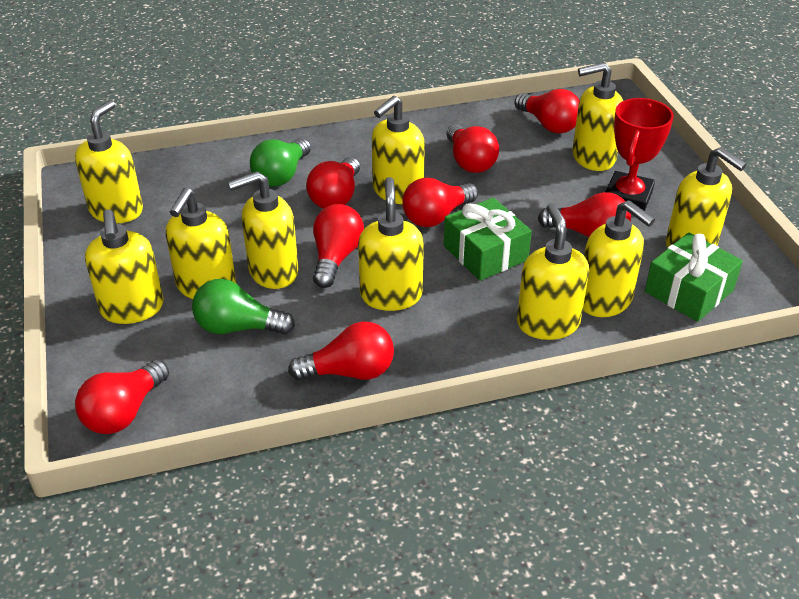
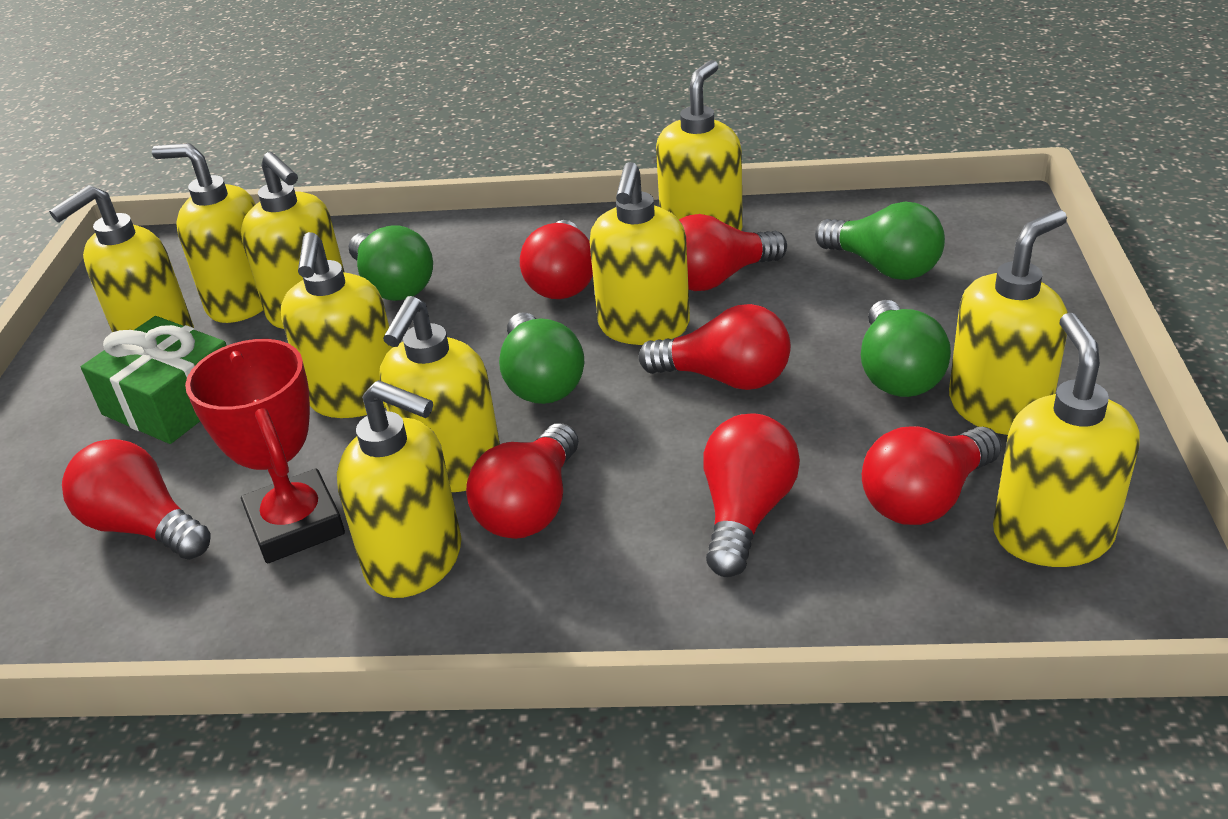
green gift: 2 -> 1
green light bulb: 2 -> 4
red light bulb: 8 -> 7

